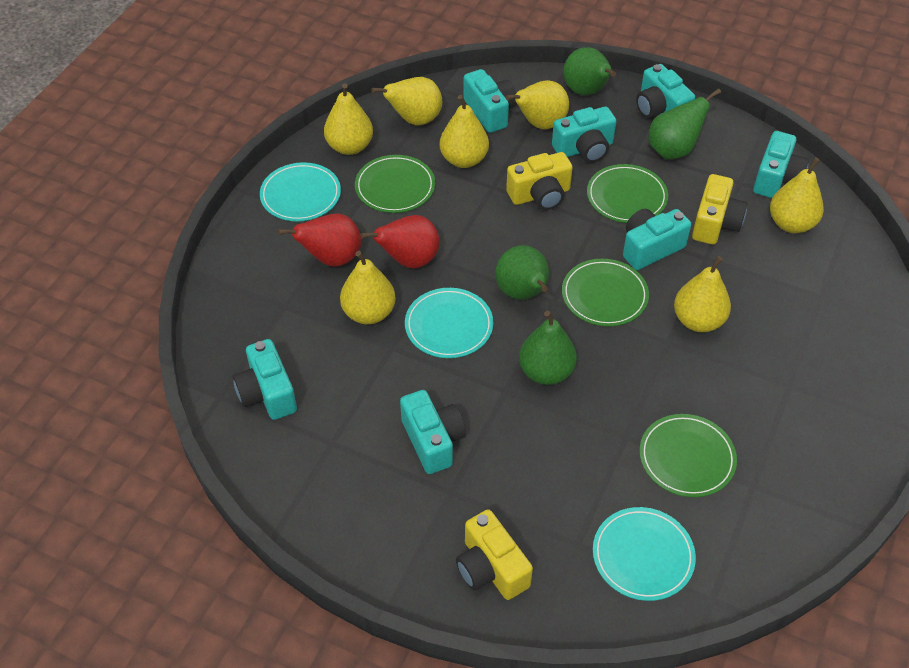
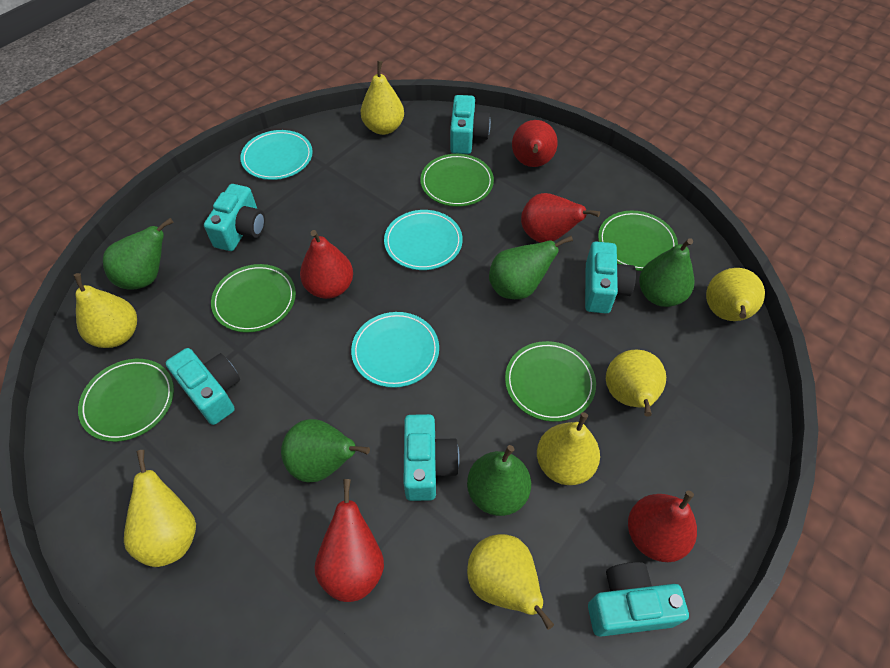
green pear: 4 -> 5
green plate: 4 -> 5
red pear: 2 -> 5
turquoise camera: 7 -> 6
yellow camera: 3 -> 0

